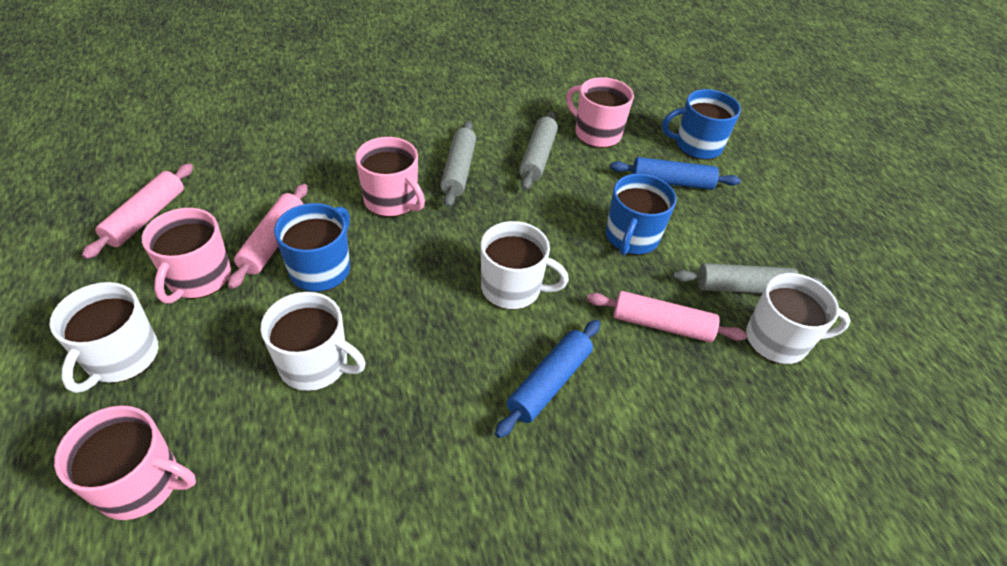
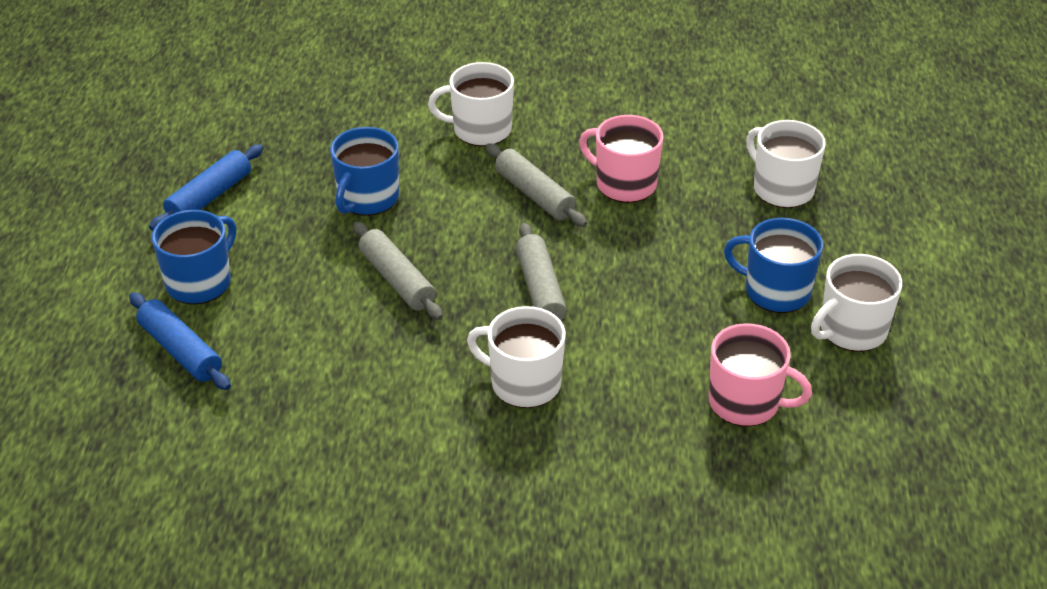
pink mug: 4 -> 2
pink rolling pin: 3 -> 0

